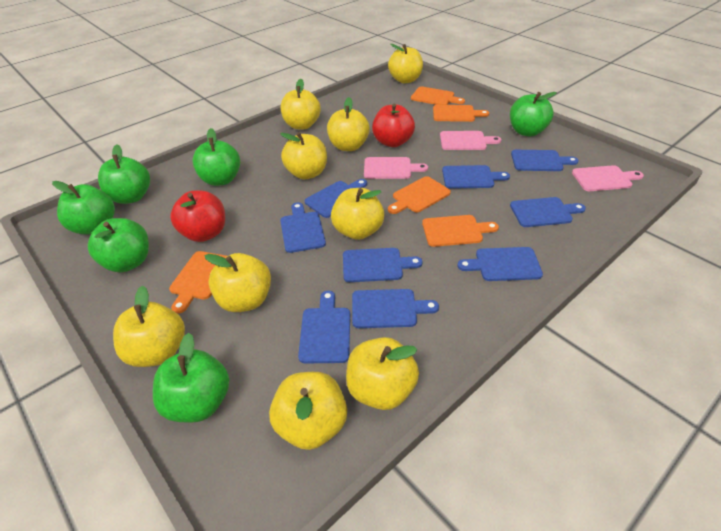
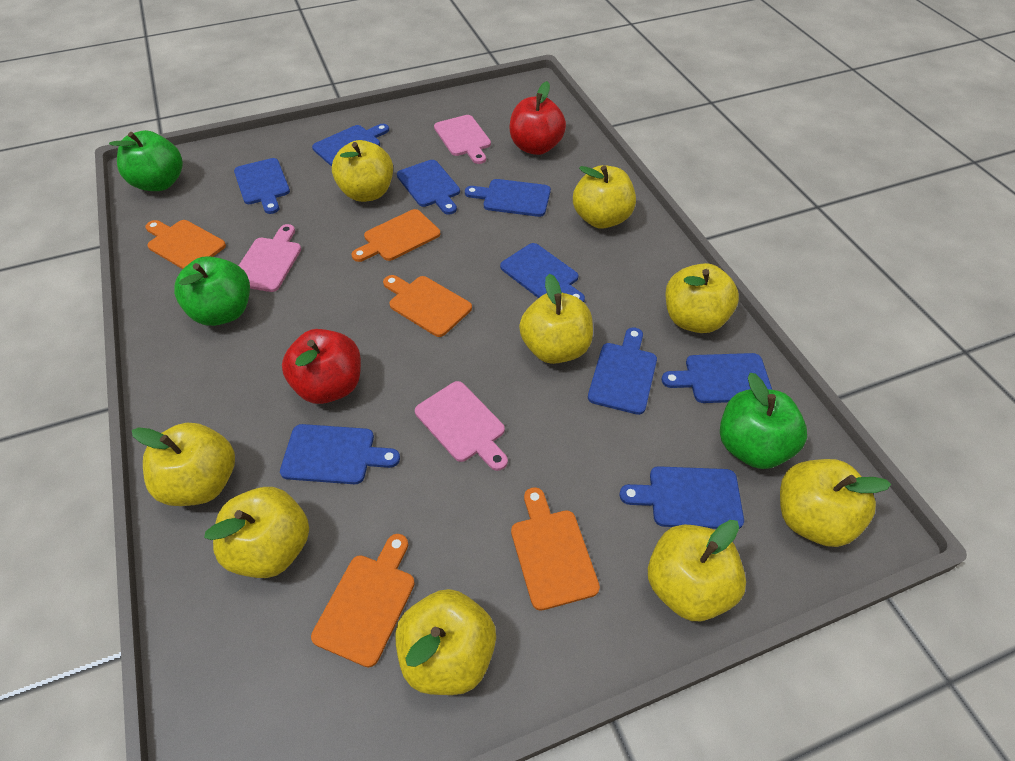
green apple: 6 -> 3

